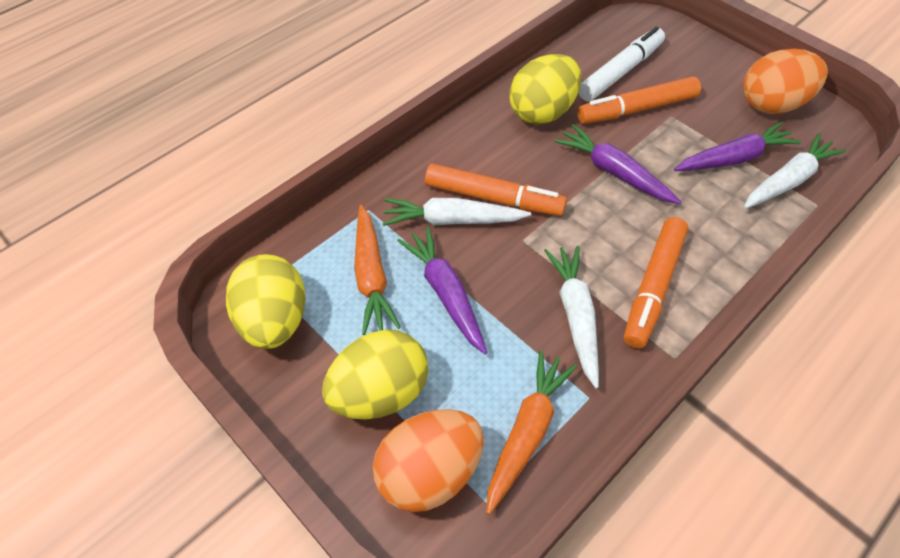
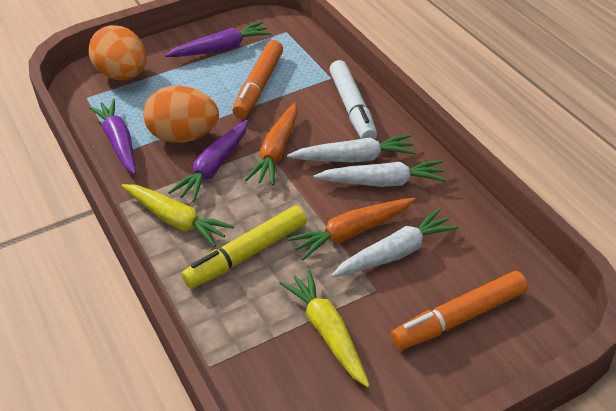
orange marker: 3 -> 2
yellow carrot: 0 -> 2
yellow egg: 3 -> 0
yellow marker: 0 -> 1

